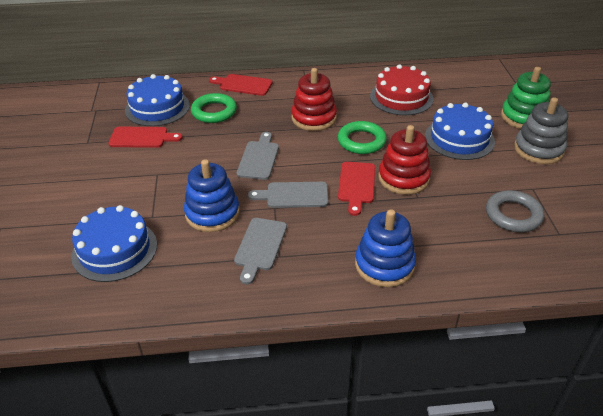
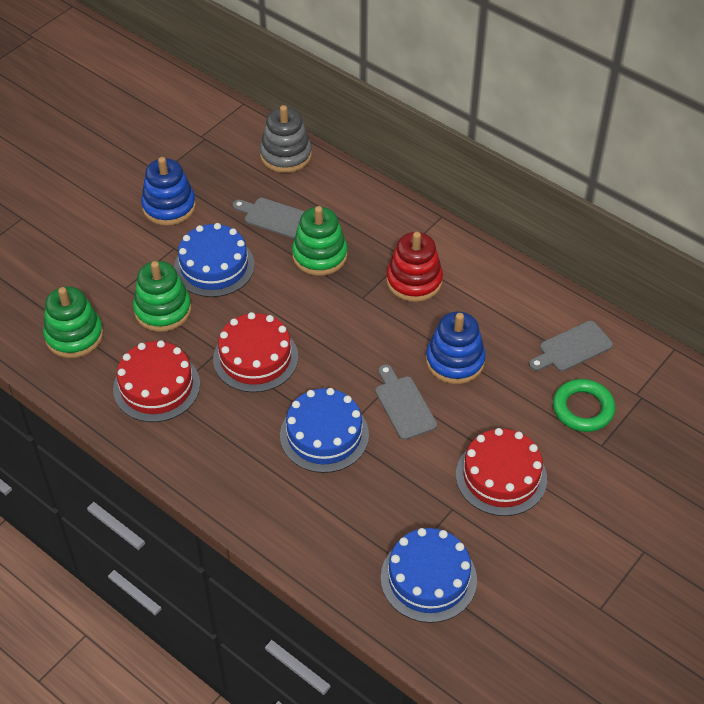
green ring: 2 -> 1
green stacking toy: 1 -> 3
grey ring: 1 -> 0
red cake: 1 -> 3
red cutting board: 3 -> 0
red stacking toy: 2 -> 1

